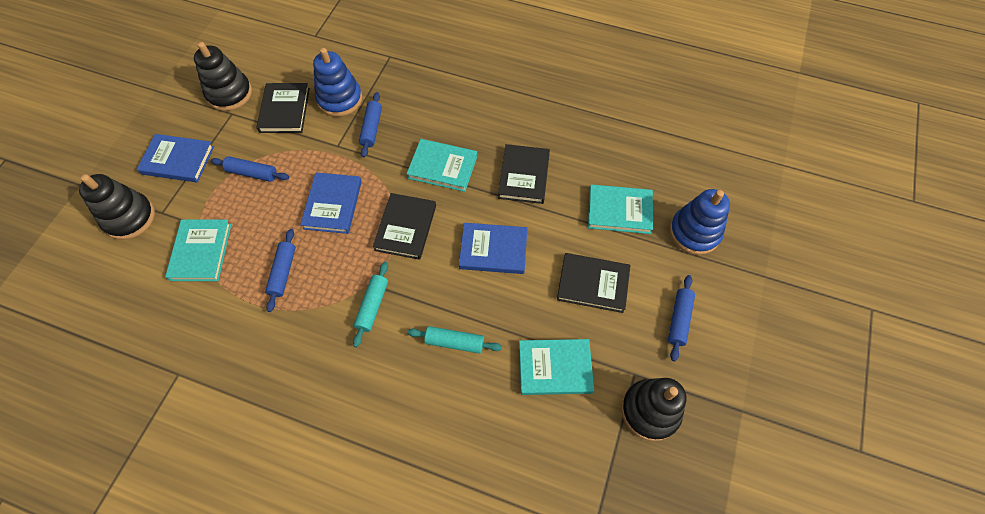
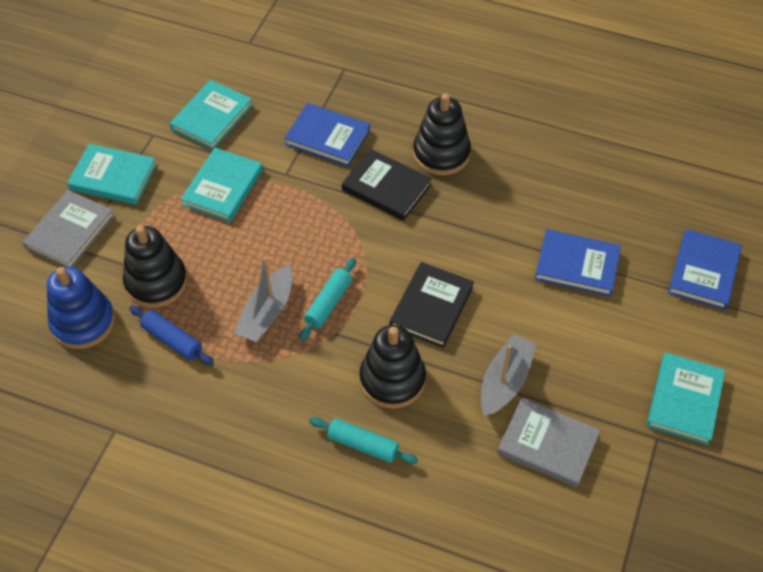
black book: 4 -> 2
blue rolling pin: 4 -> 1
blue stacking toy: 2 -> 1
grey boat: 0 -> 2
grey book: 0 -> 2

